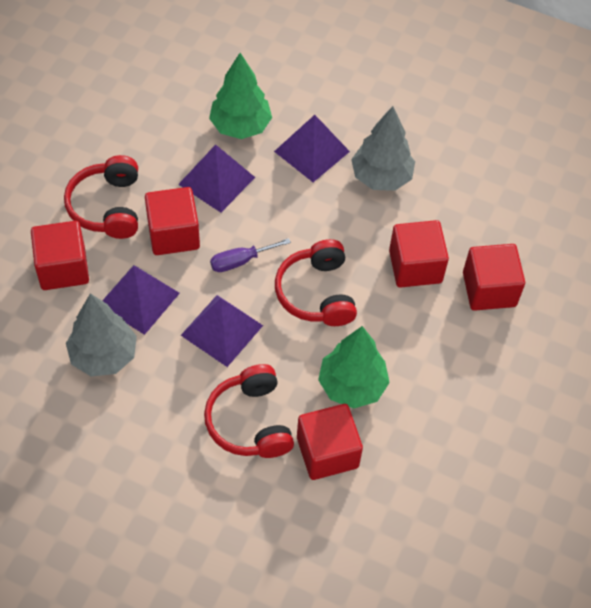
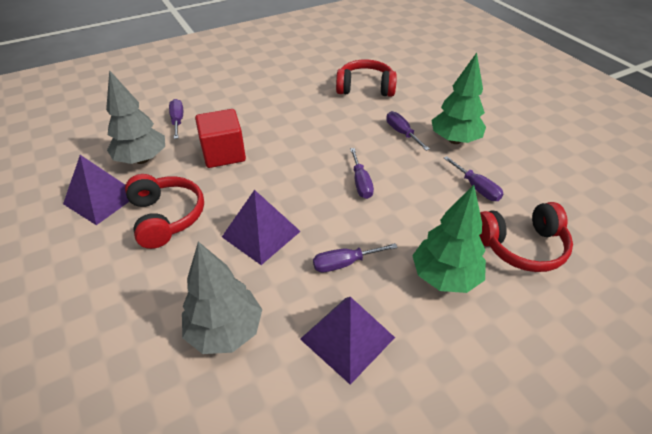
purple pyramid: 4 -> 3
purple screwdriver: 1 -> 5
red cube: 5 -> 1

